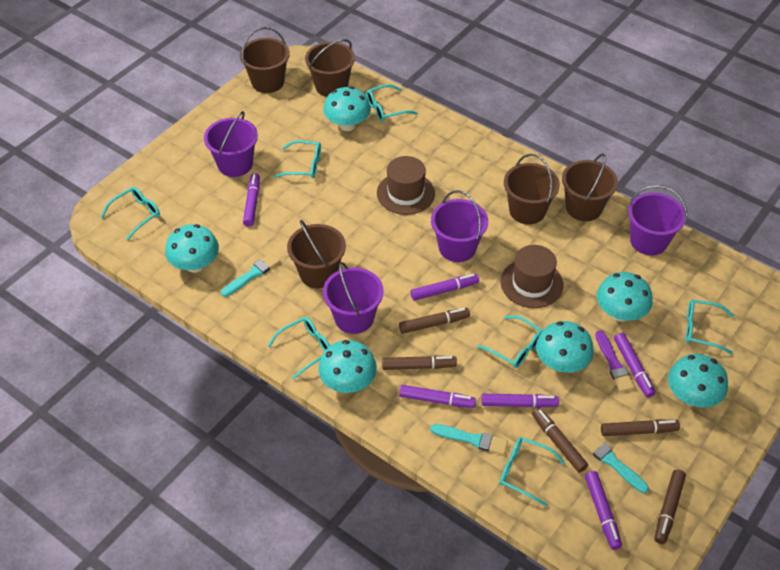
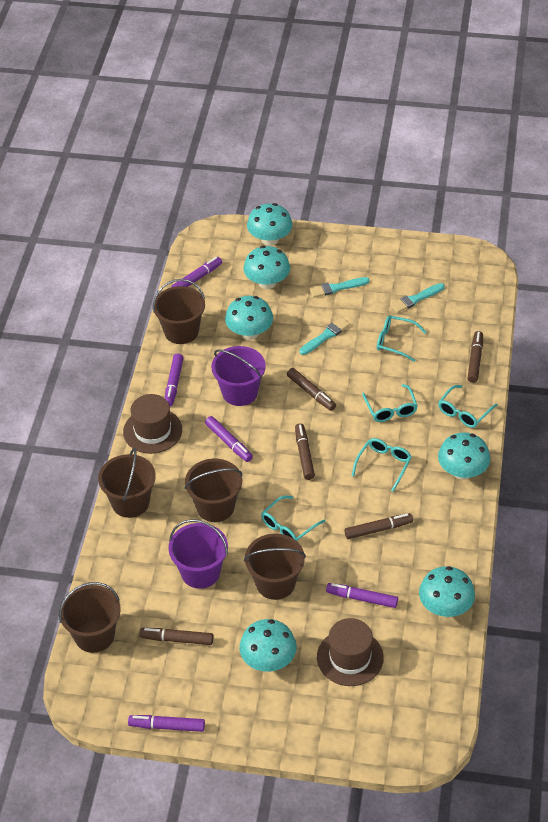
purple brush: 1 -> 0
purple bucket: 4 -> 2
purple marker: 6 -> 5
turquoise glasses: 7 -> 5

